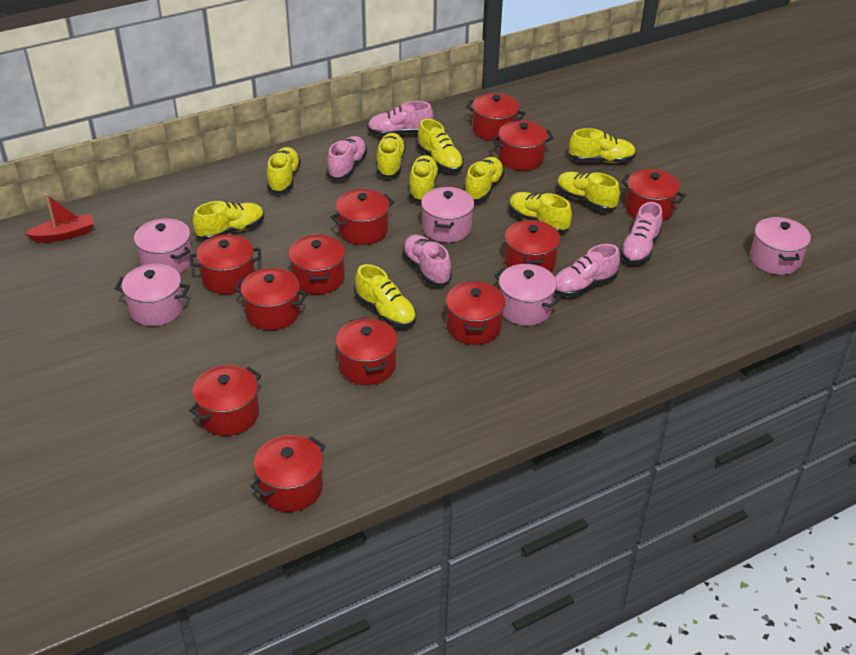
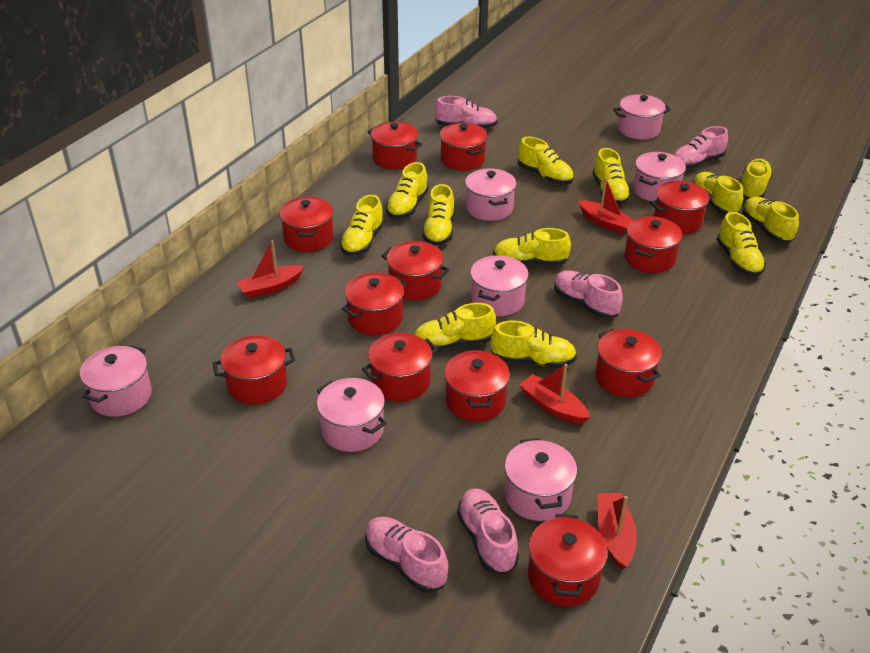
pink pot: 5 -> 7
red boat: 1 -> 4
yellow shoe: 10 -> 12

